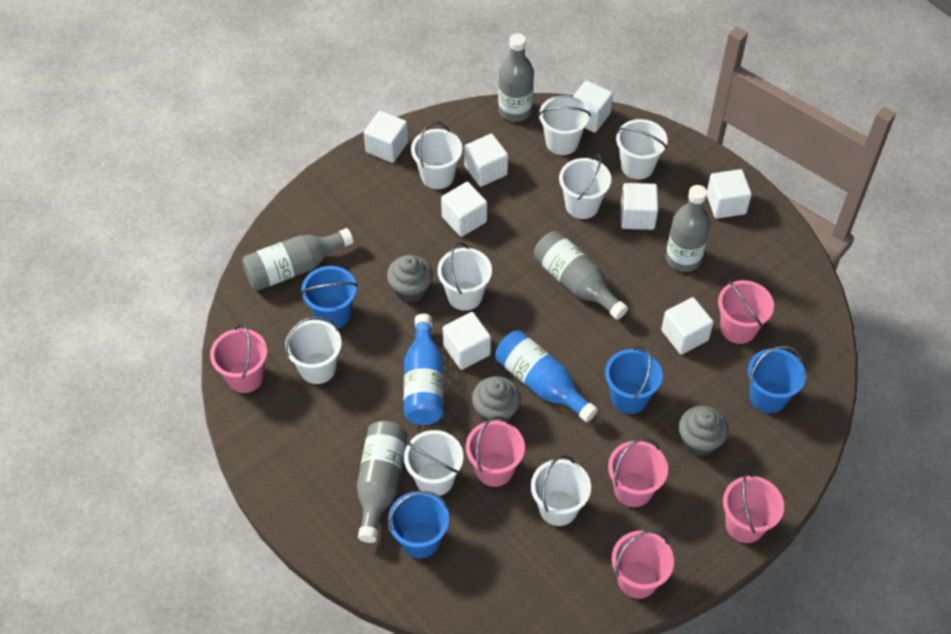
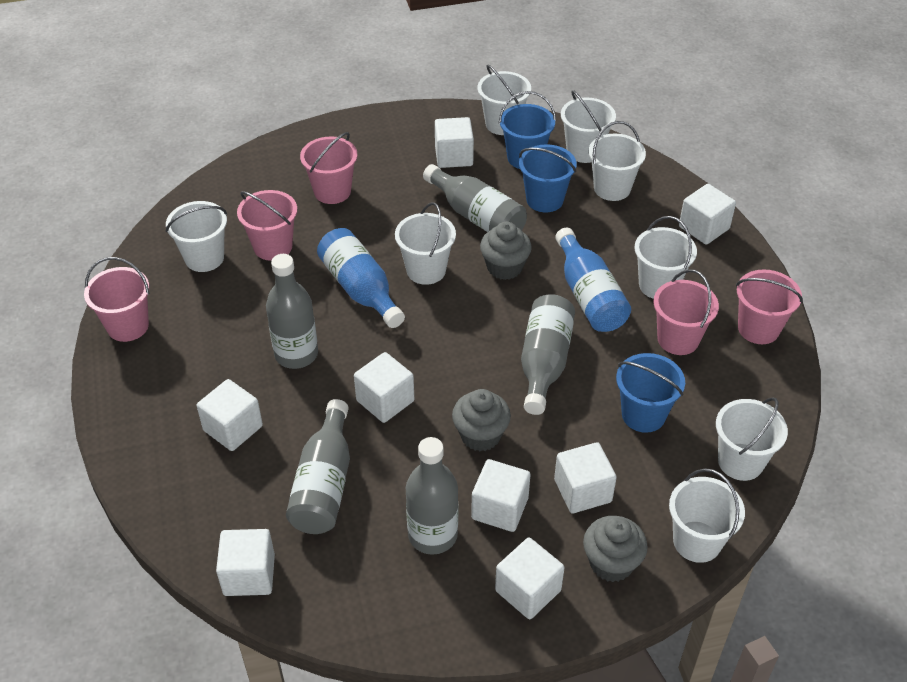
blue bucket: 4 -> 3
pink bucket: 6 -> 5

